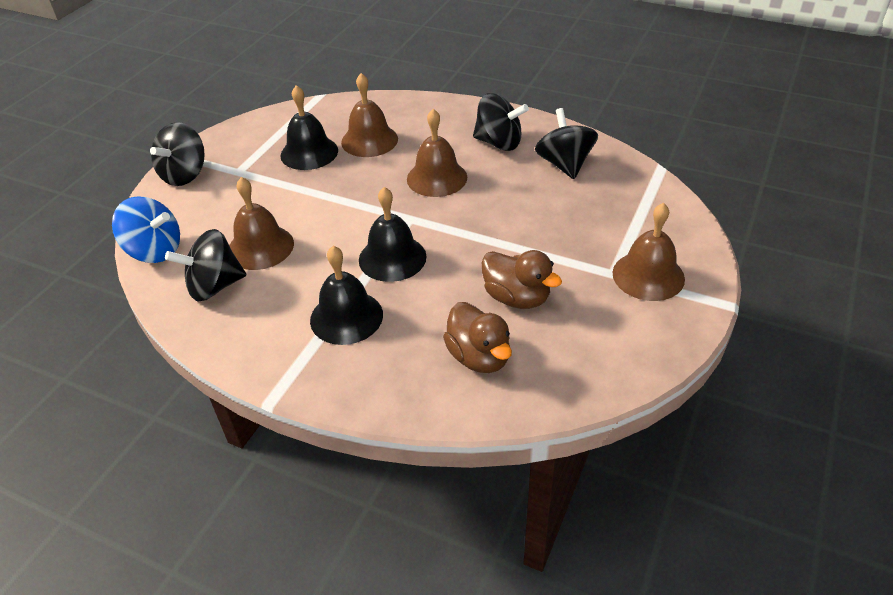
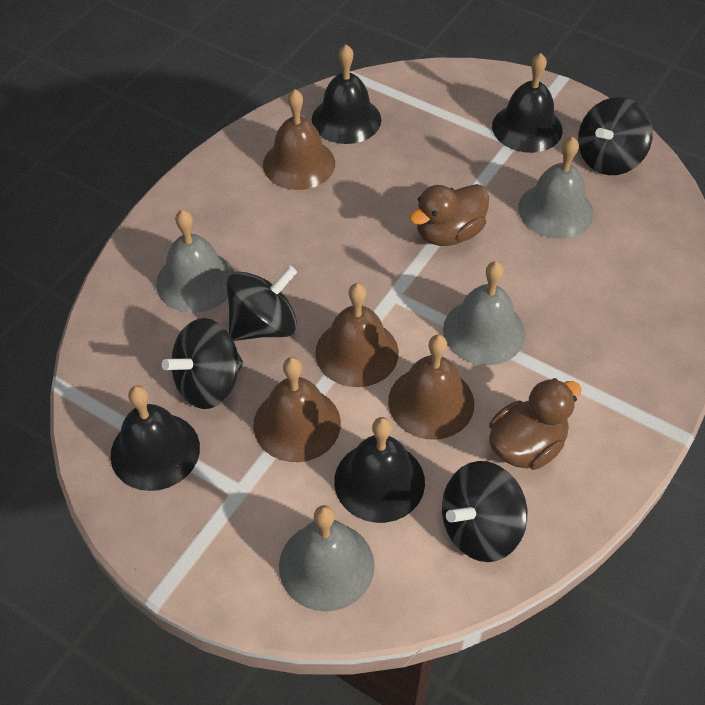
black bell: 3 -> 4
blue spinning top: 1 -> 0
grey bell: 0 -> 4

